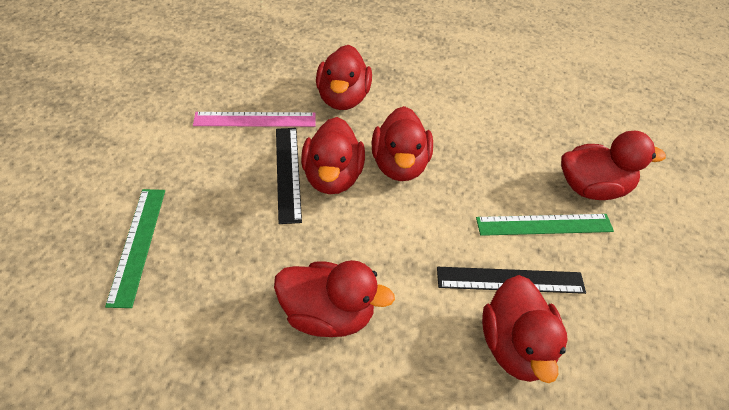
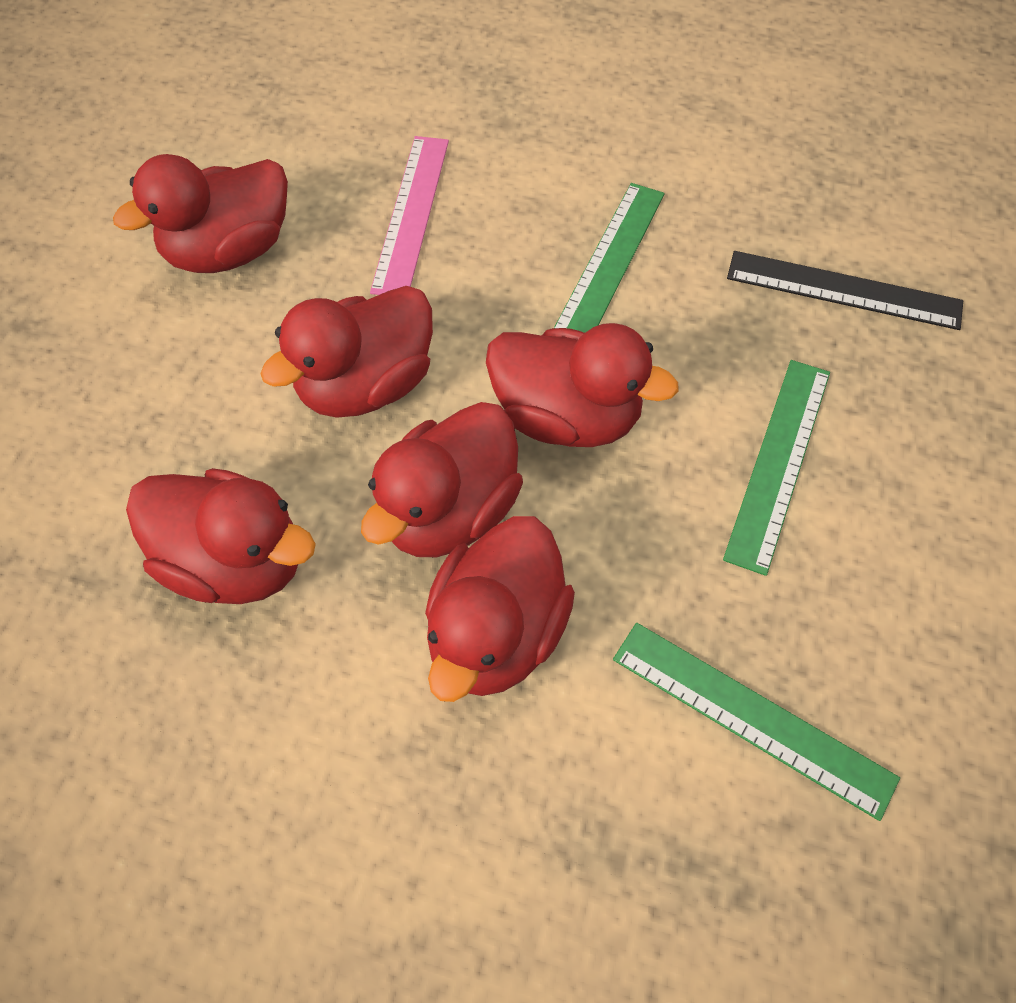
black ruler: 2 -> 1
green ruler: 2 -> 3

